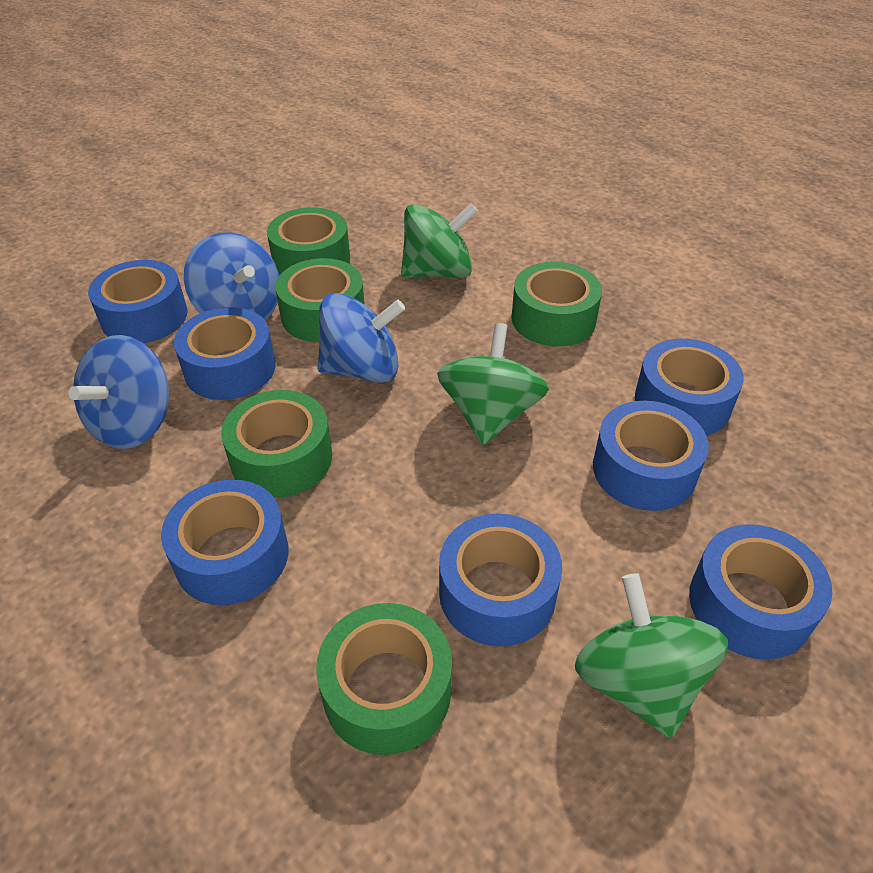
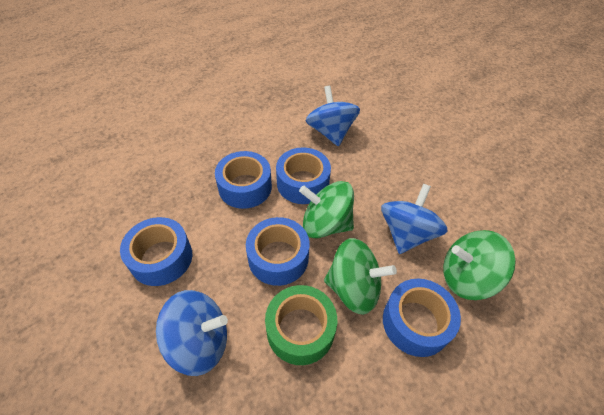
blue tape: 7 -> 5
green tape: 5 -> 1

